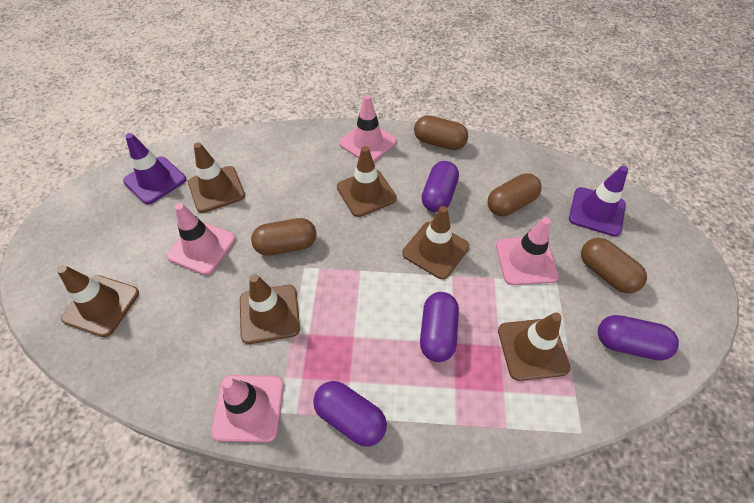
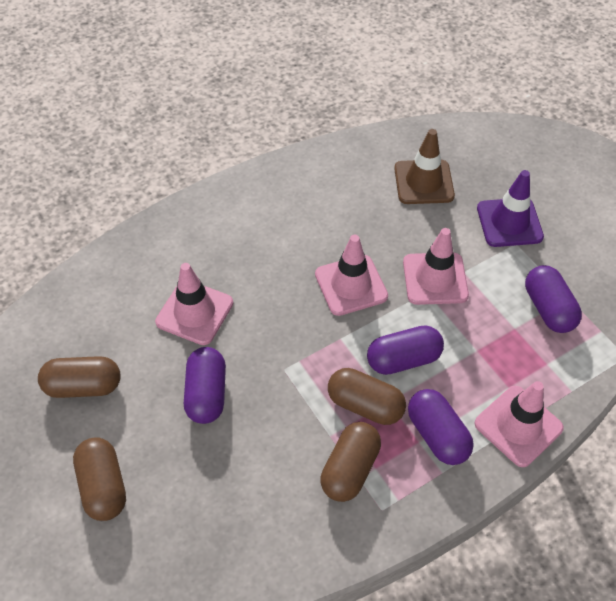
brown traffic cone: 6 -> 1
purple traffic cone: 2 -> 1

